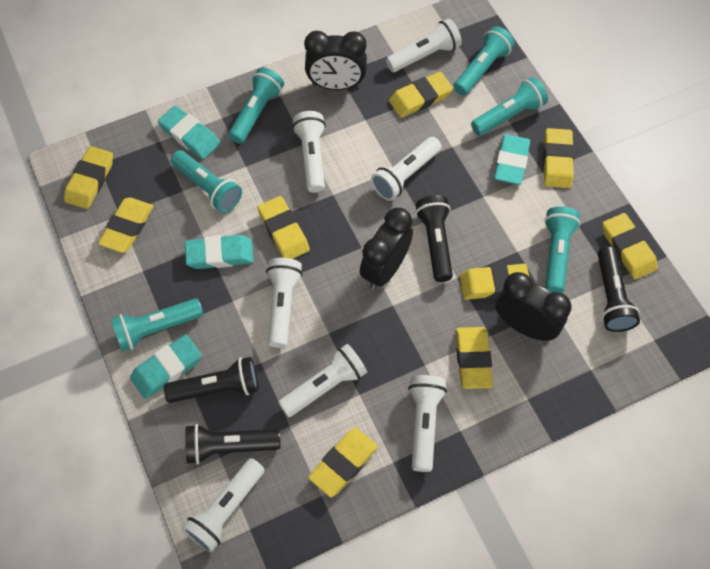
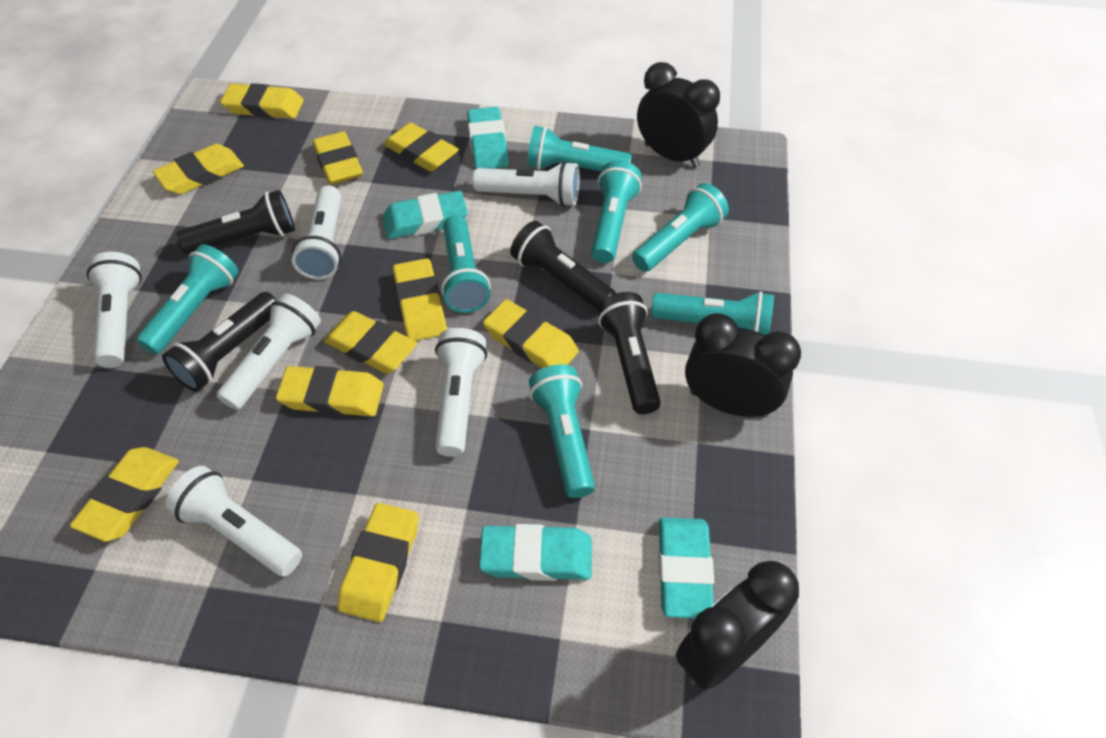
turquoise flashlight: 6 -> 7
white flashlight: 7 -> 6
yellow eraser: 9 -> 10

